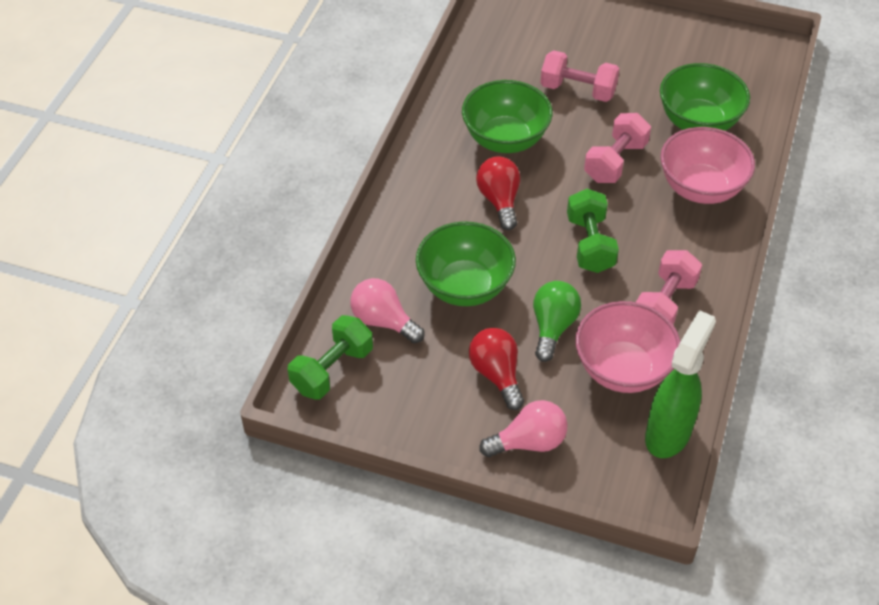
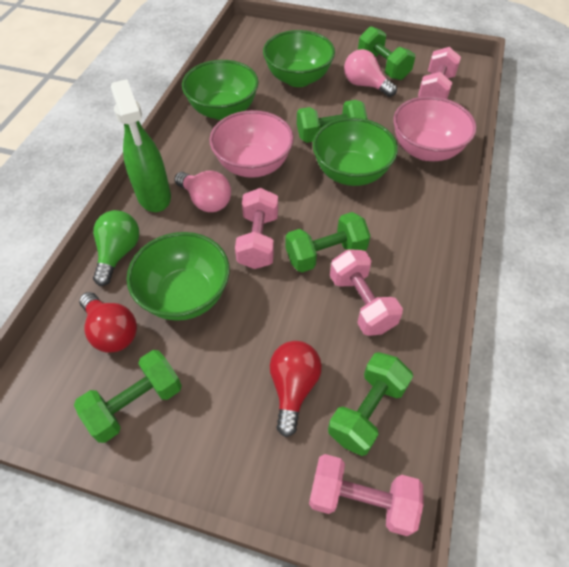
green bowl: 3 -> 4
green dumbbell: 2 -> 5
pink dumbbell: 3 -> 4

